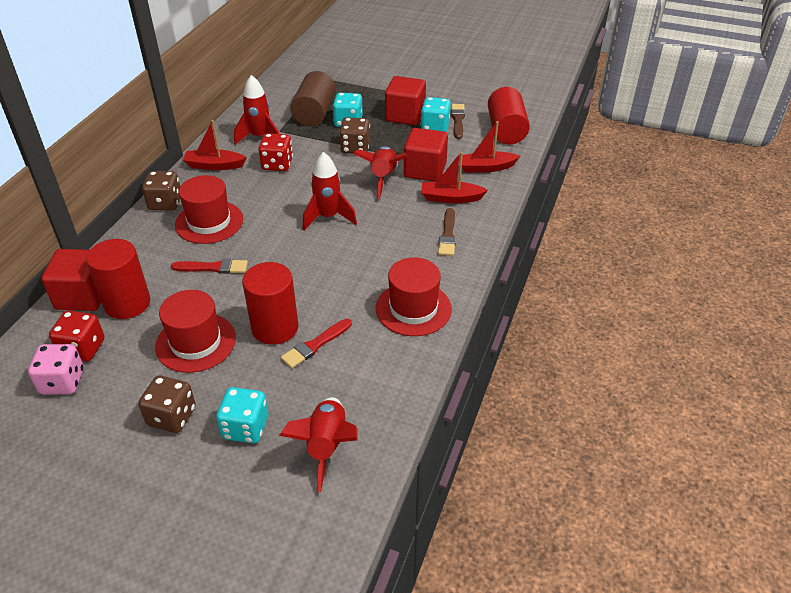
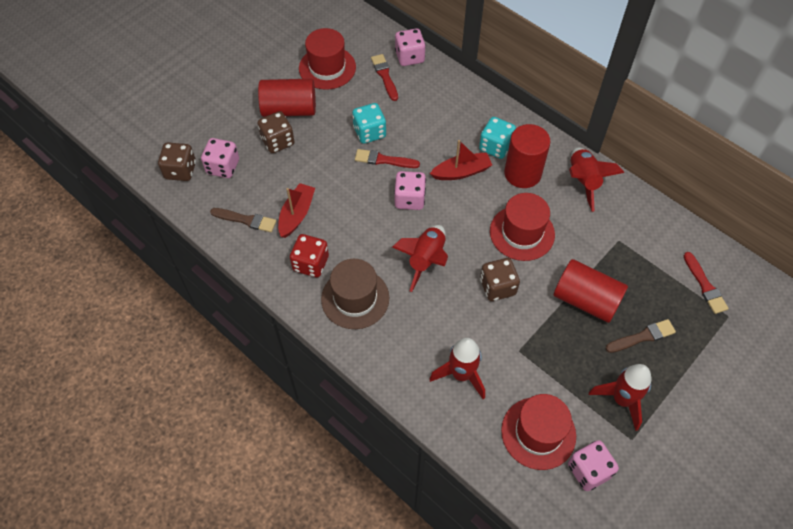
brown cylinder: 1 -> 0
brown hat: 0 -> 1
pink dice: 1 -> 4
red boat: 3 -> 2
red brush: 2 -> 3
red cube: 3 -> 0
red dice: 2 -> 1
turquoise dice: 3 -> 2

